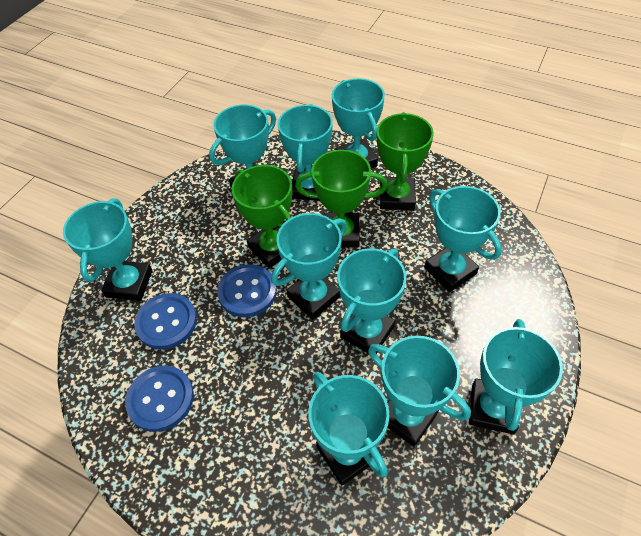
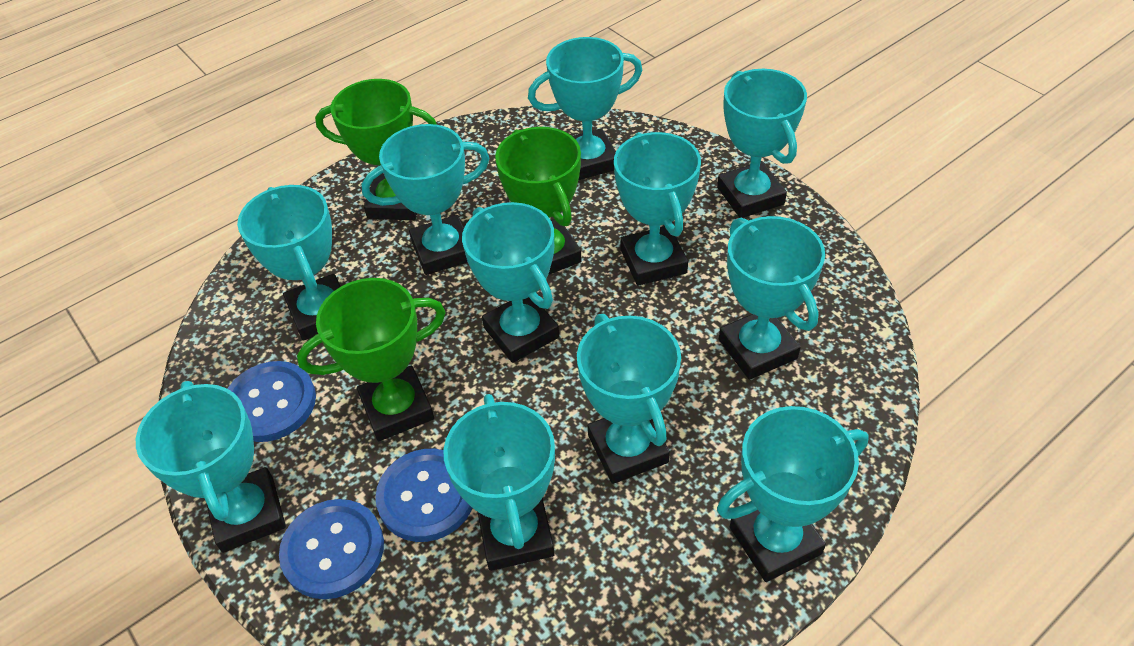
turquoise trophy: 10 -> 11

